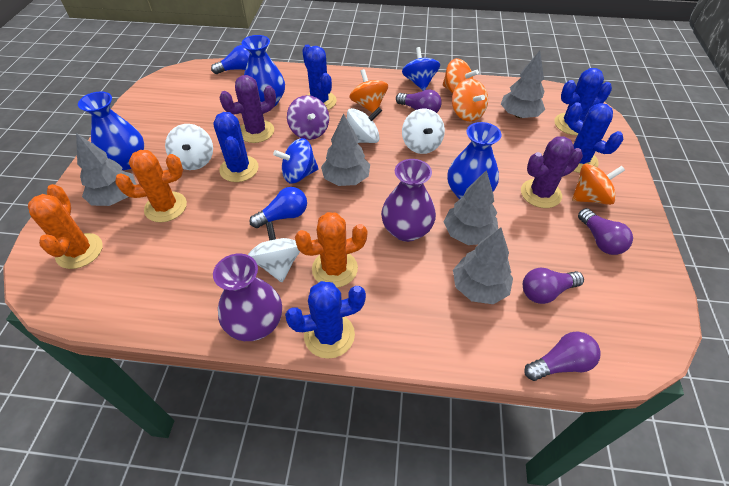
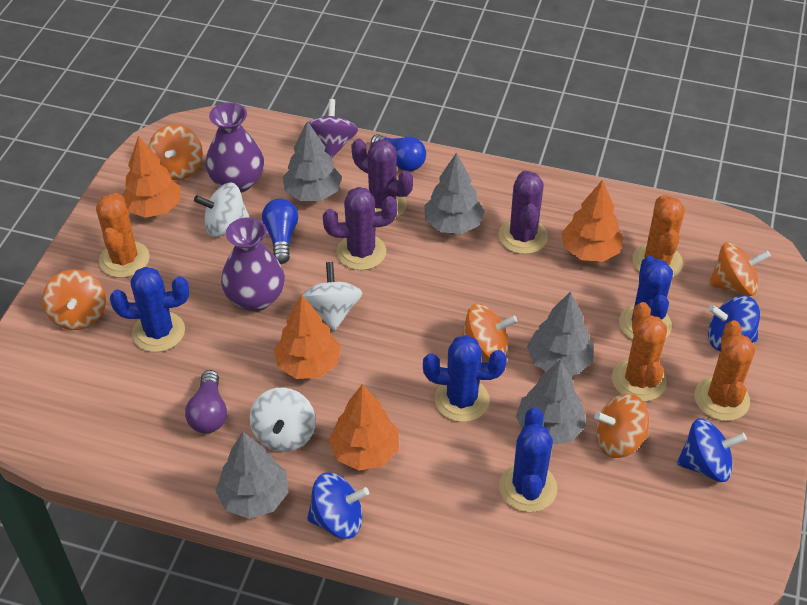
blue cactus: 5 -> 4
blue spinning top: 2 -> 3
blue vase: 3 -> 0
orange cactus: 3 -> 4
orange spinning top: 4 -> 5
orange tree: 0 -> 4
purple cactus: 2 -> 3
purple light bulb: 4 -> 1
white spinning top: 4 -> 3

